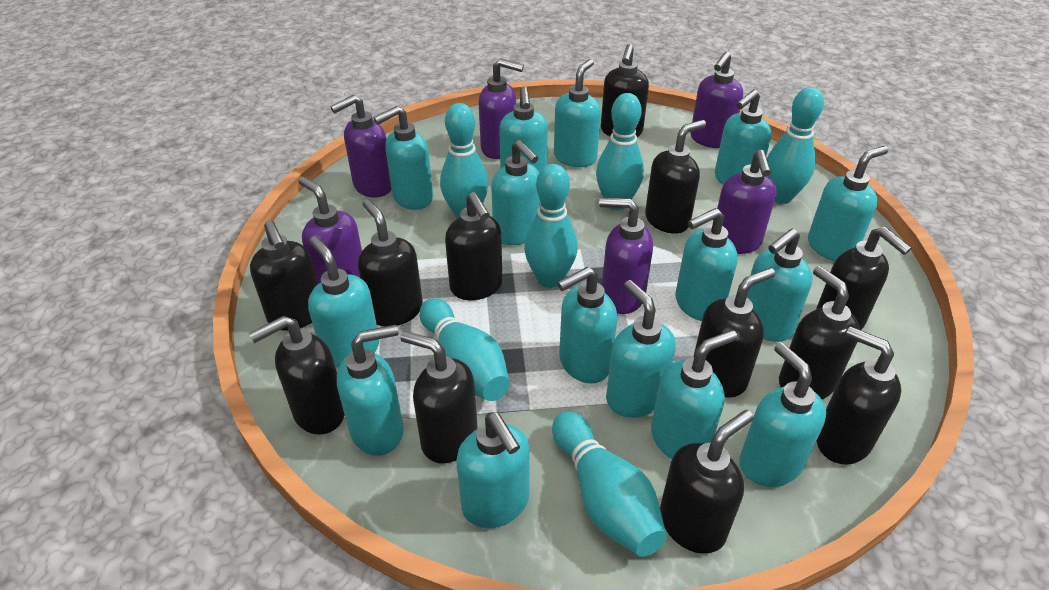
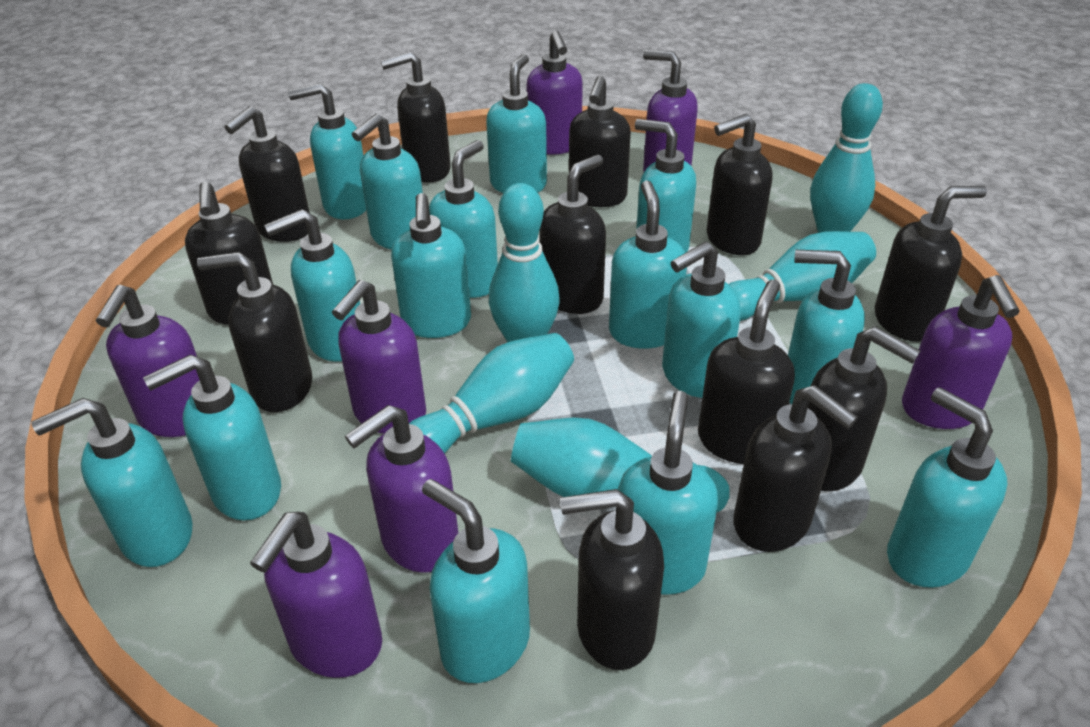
purple soap dispenser: 6 -> 7
turquoise bowling pin: 6 -> 5

